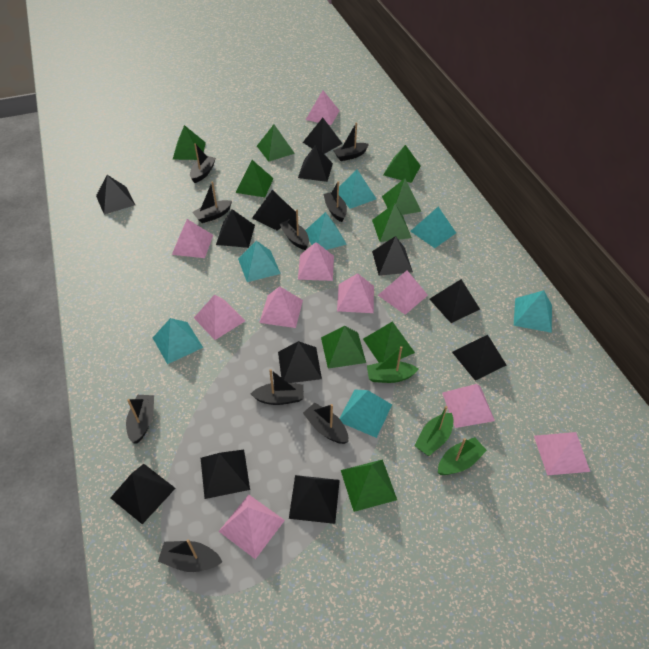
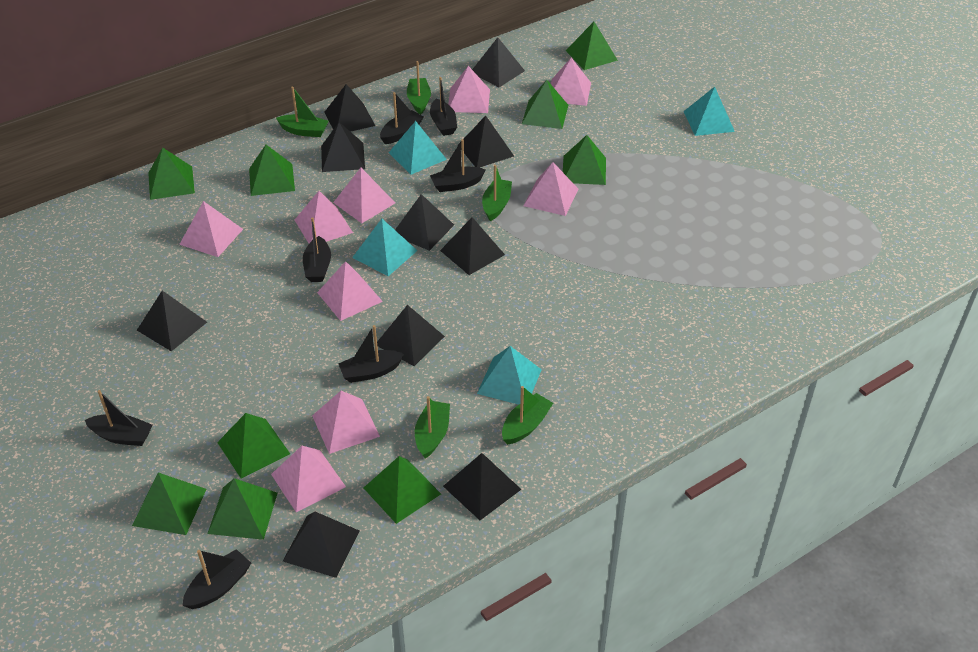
black boat: 9 -> 7
black pyramid: 12 -> 10
green boat: 3 -> 5
pink pyramid: 10 -> 9
turquoise pyramid: 7 -> 4

